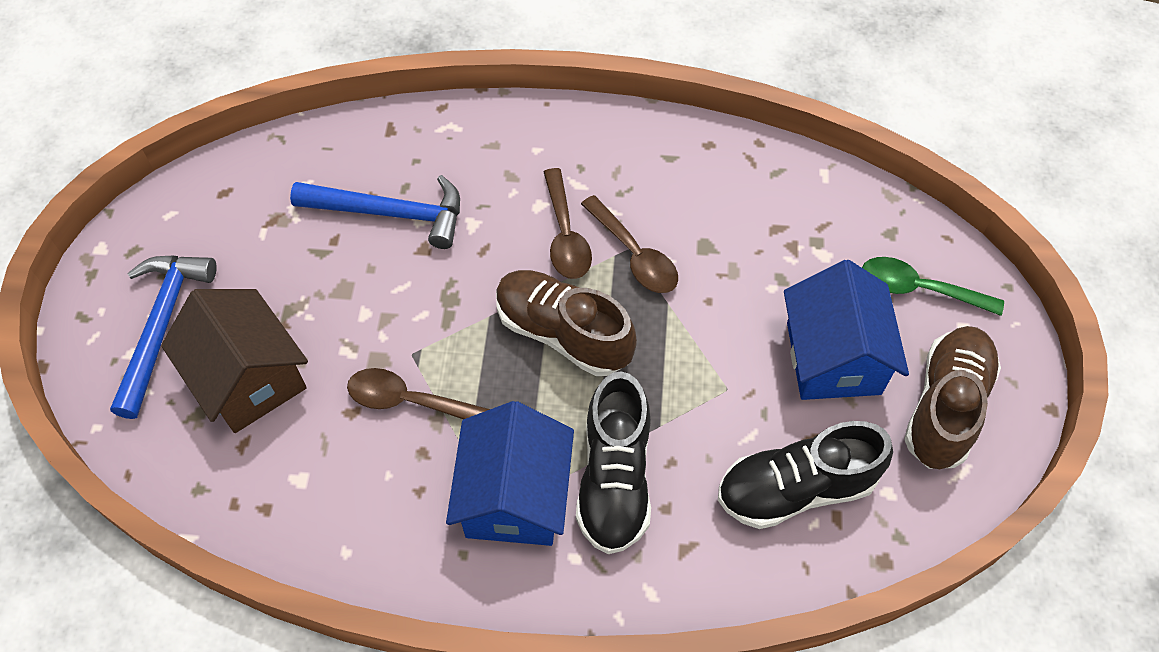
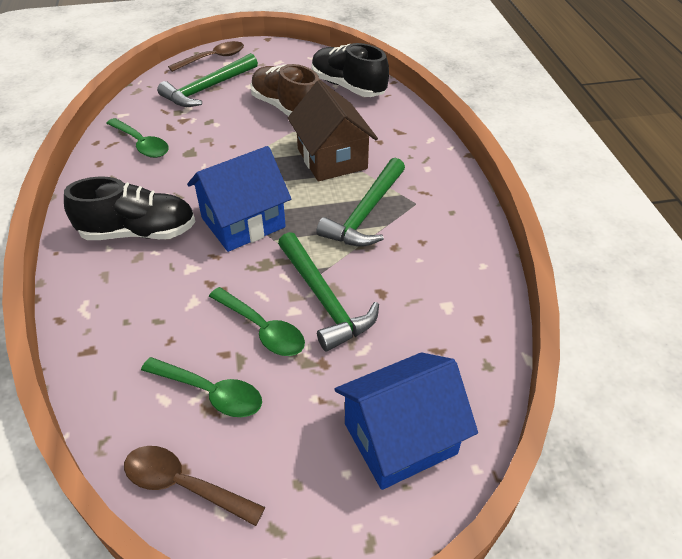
blue hammer: 2 -> 0
brown shoe: 2 -> 1
brown spoon: 3 -> 2
green hammer: 0 -> 3
green spoon: 1 -> 3

